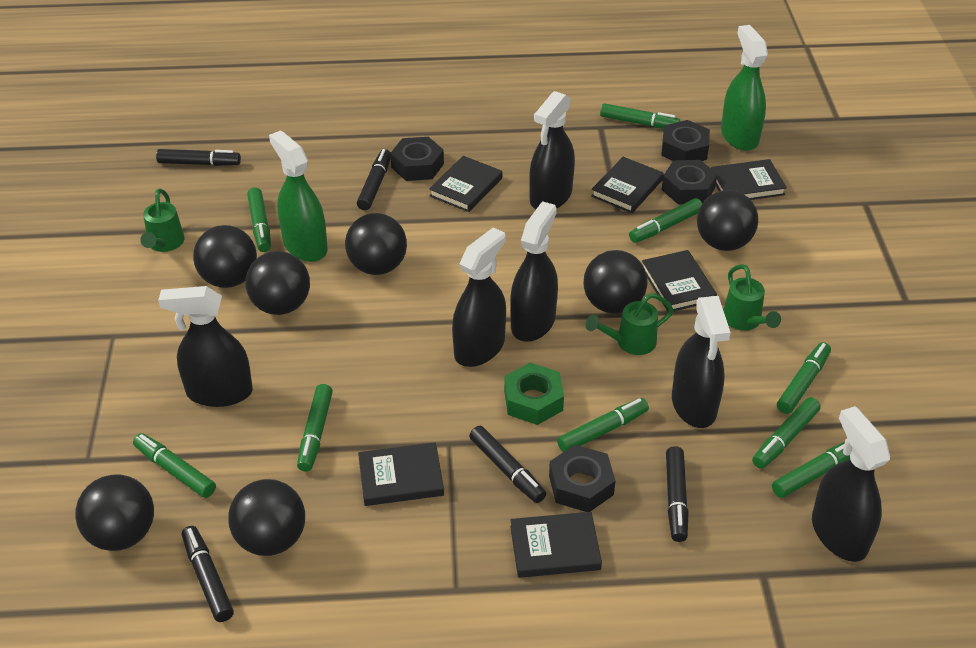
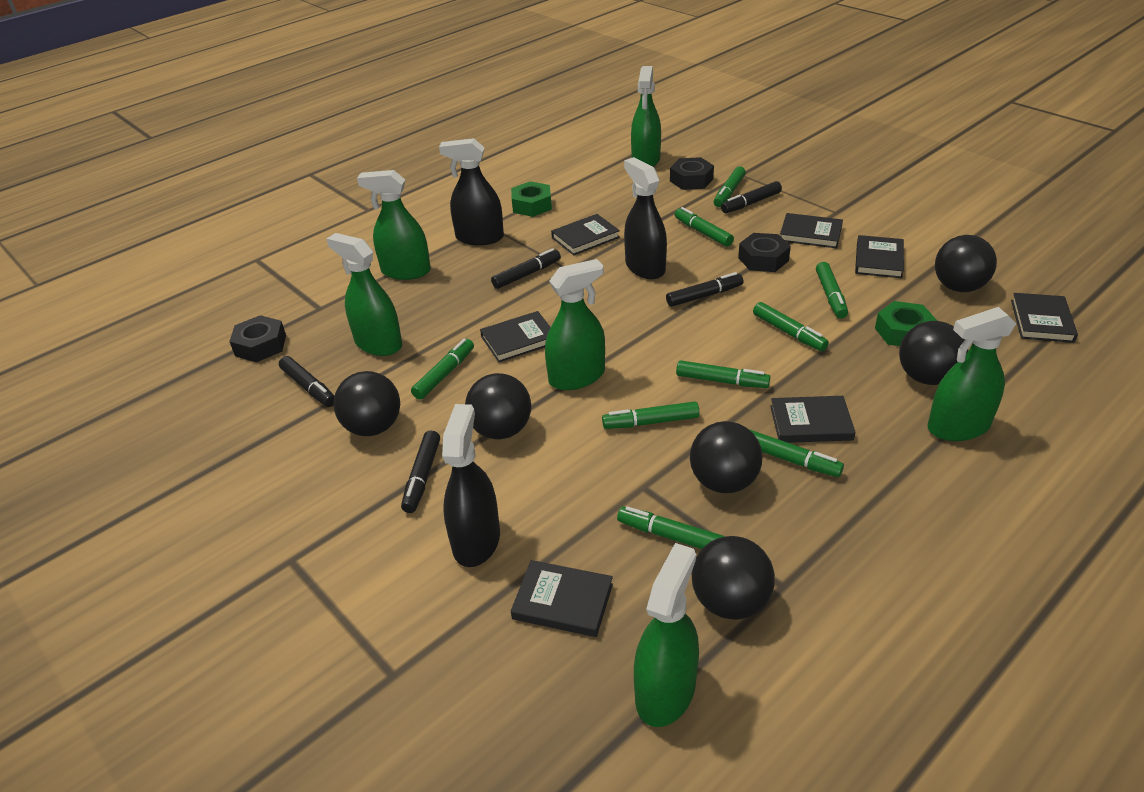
black ball: 7 -> 6
black book: 6 -> 7
black nut: 4 -> 3
black spray bottle: 6 -> 3
green nut: 1 -> 2
green spray bottle: 2 -> 6
green watering can: 3 -> 0

